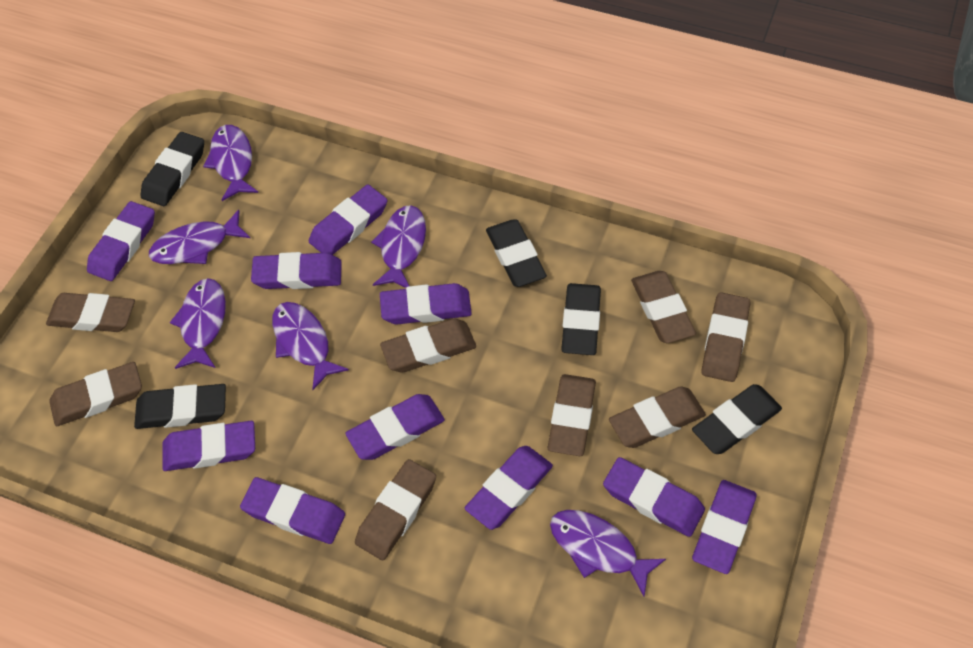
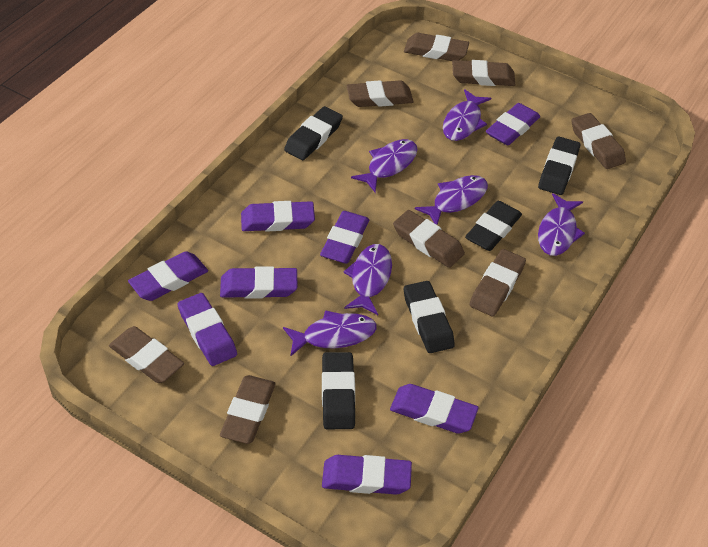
purple eraser: 10 -> 8

